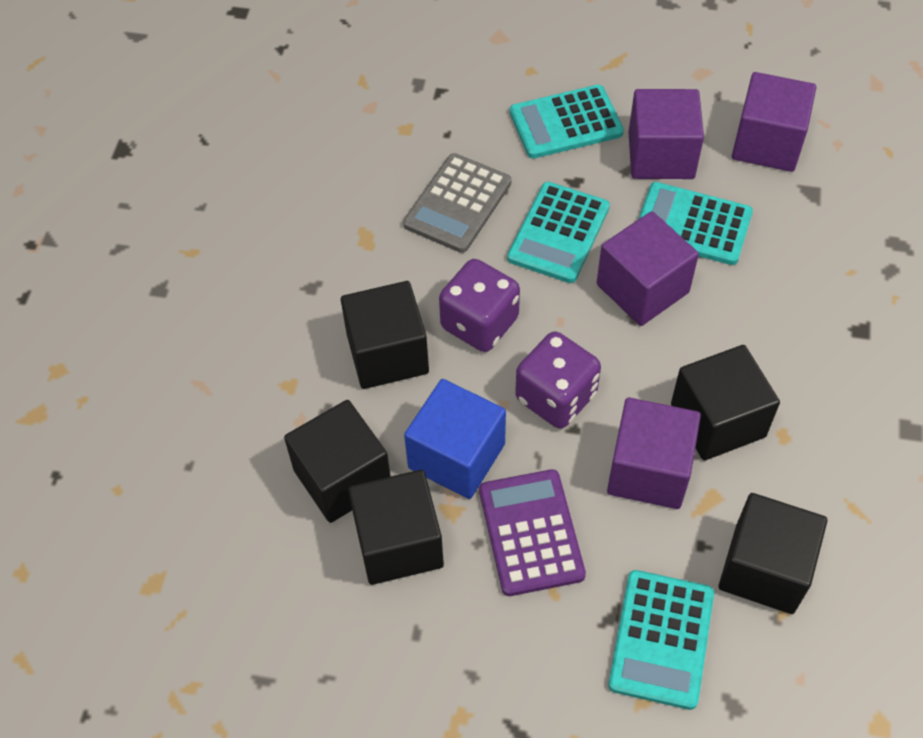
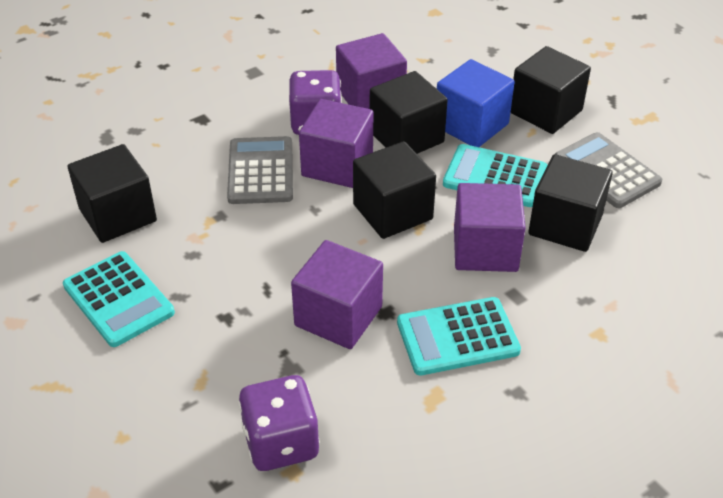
grey calculator: 1 -> 2
purple calculator: 1 -> 0
turquoise calculator: 4 -> 3

